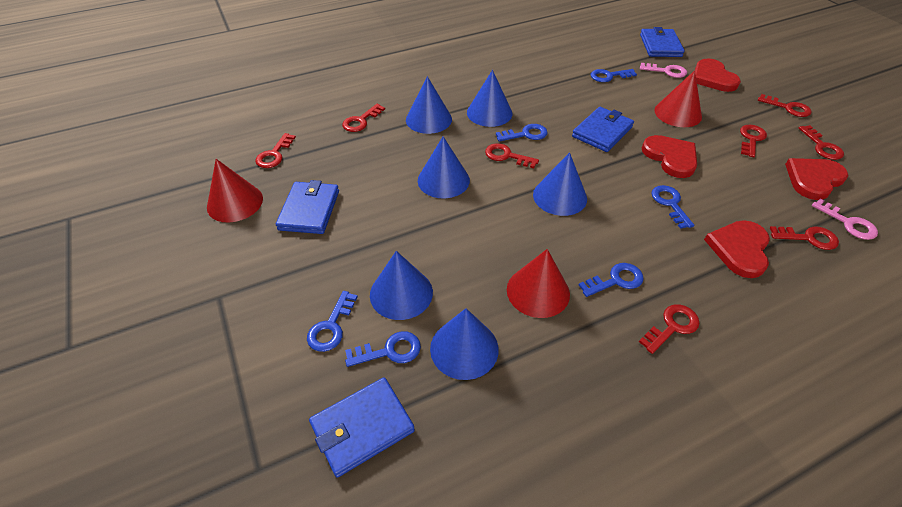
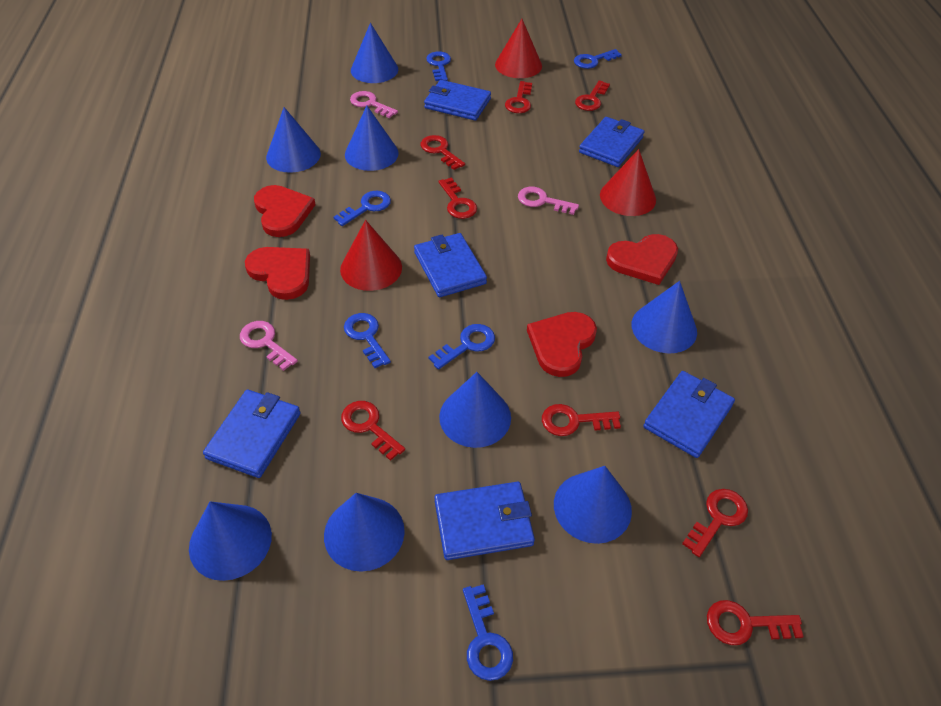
blue cone: 6 -> 8
blue wallet: 4 -> 6
pink key: 2 -> 3

